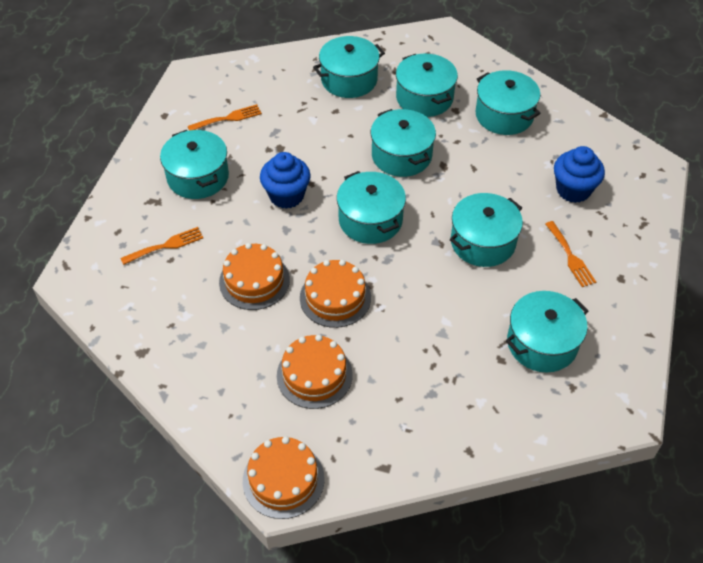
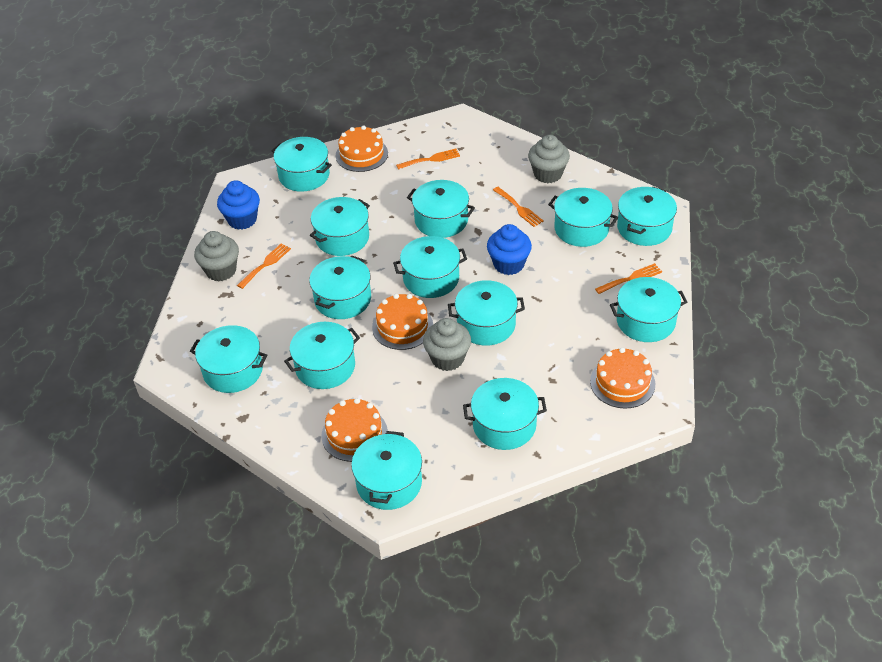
grey cupcake: 0 -> 3
orange fork: 3 -> 4
turquoise pot: 8 -> 13

